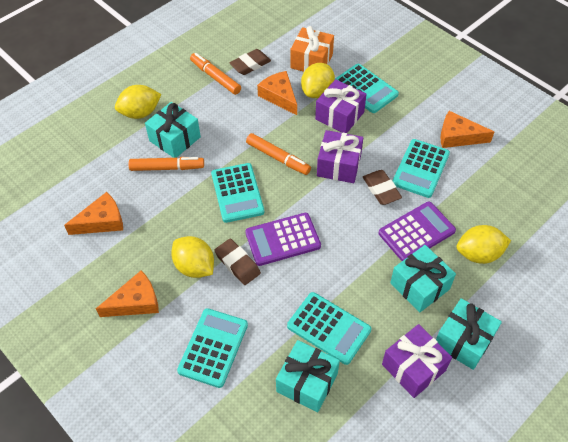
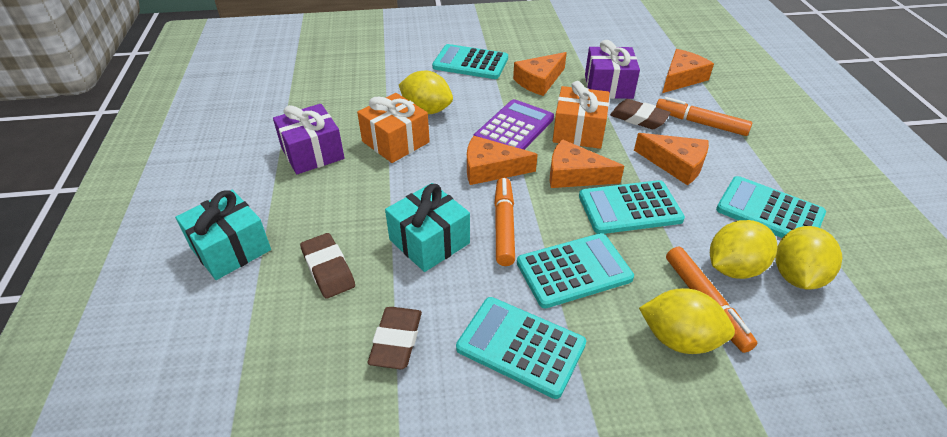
orange cheese: 4 -> 5
orange gift: 1 -> 2
purple calculator: 2 -> 1
purple gift: 3 -> 2
turquoise gift: 4 -> 2

